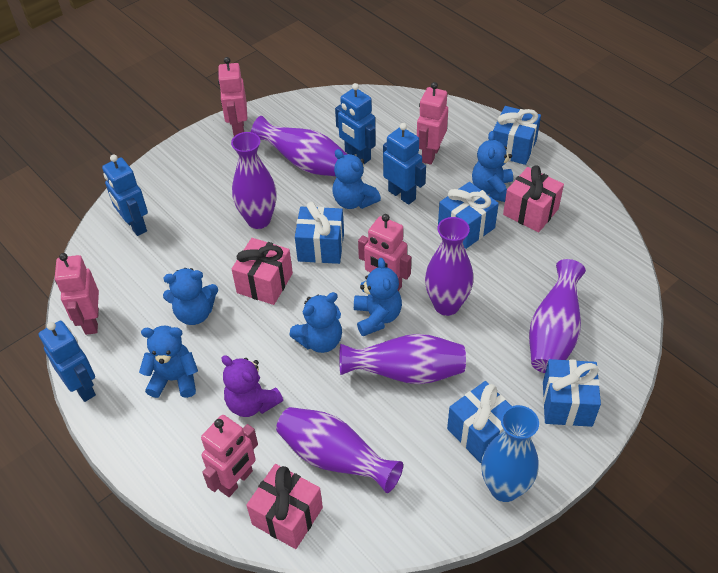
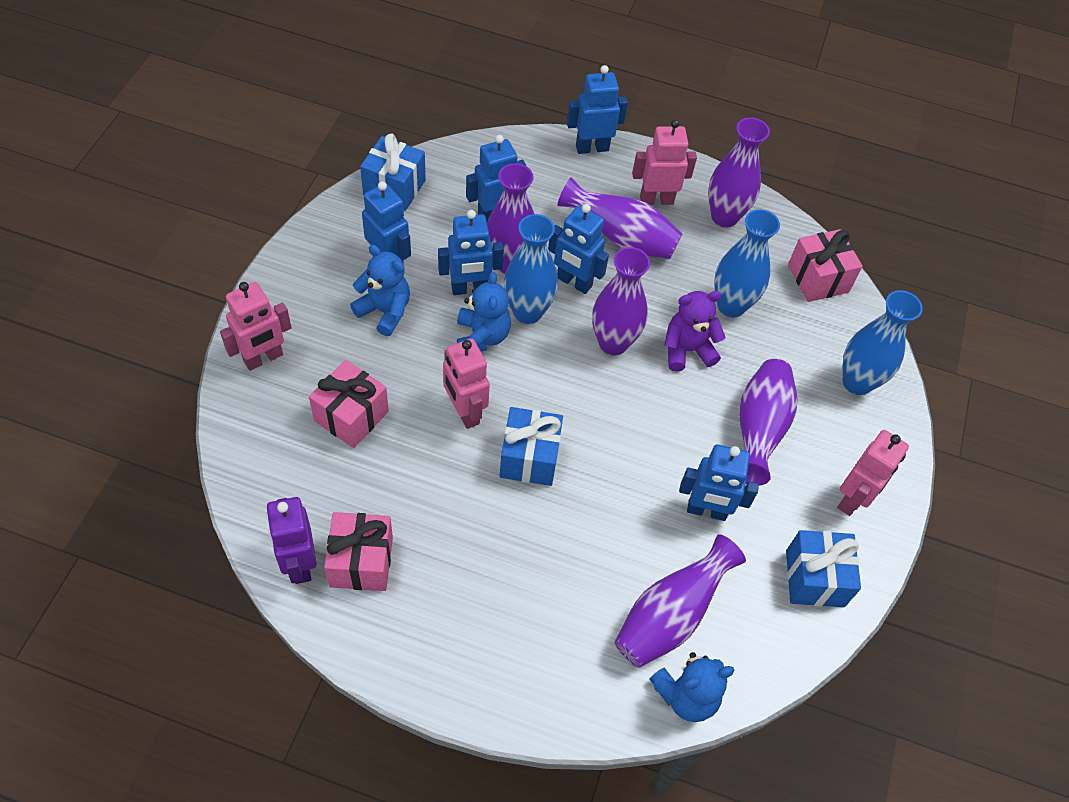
blue gift: 5 -> 3
blue robot: 4 -> 6
blue teddy bear: 6 -> 3
blue vase: 1 -> 3
pink robot: 5 -> 4
purple robot: 0 -> 1

